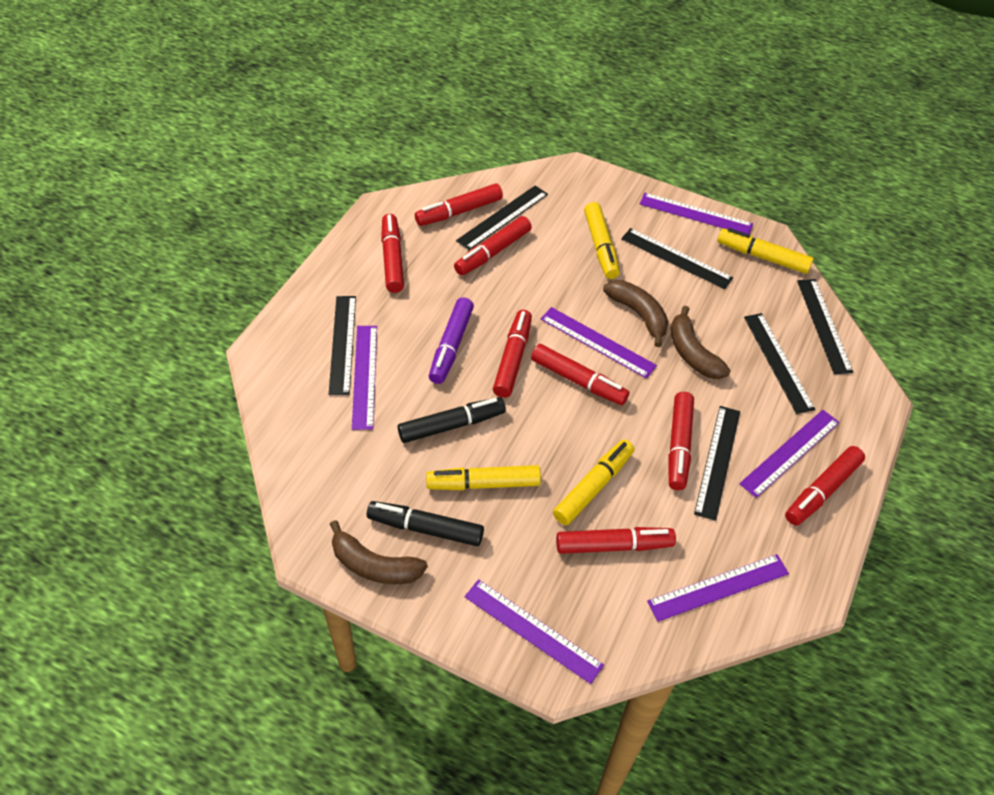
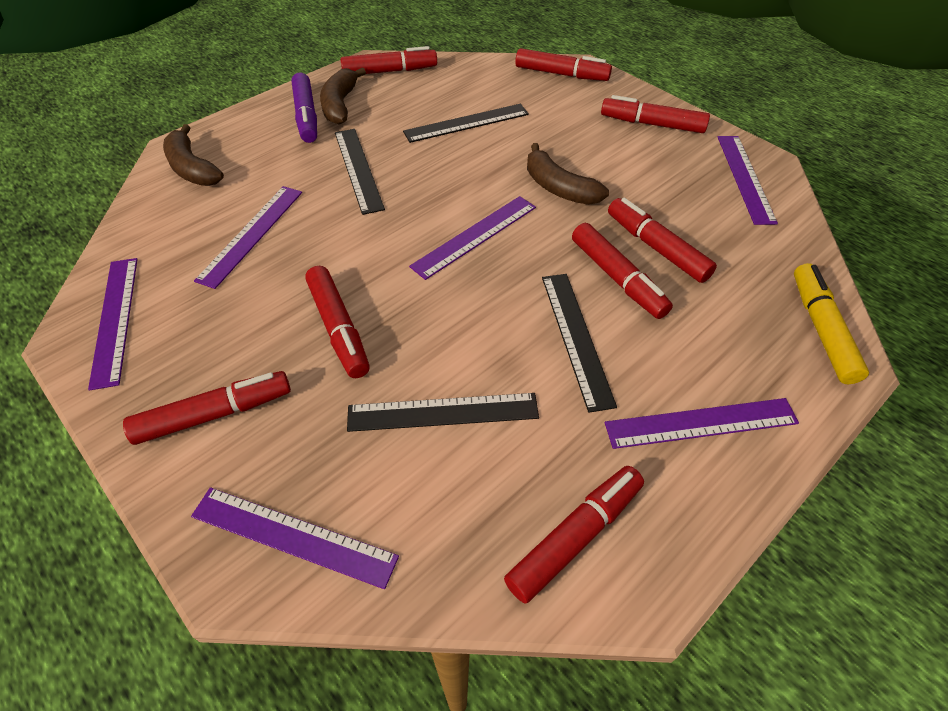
black marker: 2 -> 0
black ruler: 6 -> 4
yellow marker: 4 -> 1

